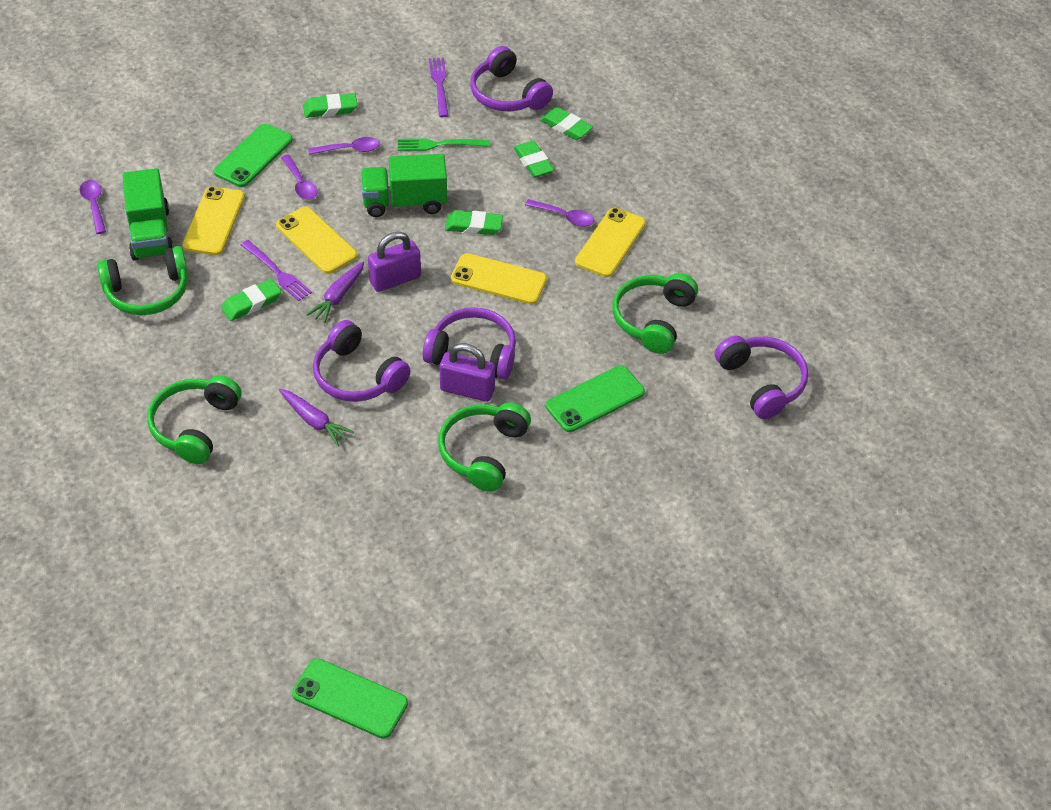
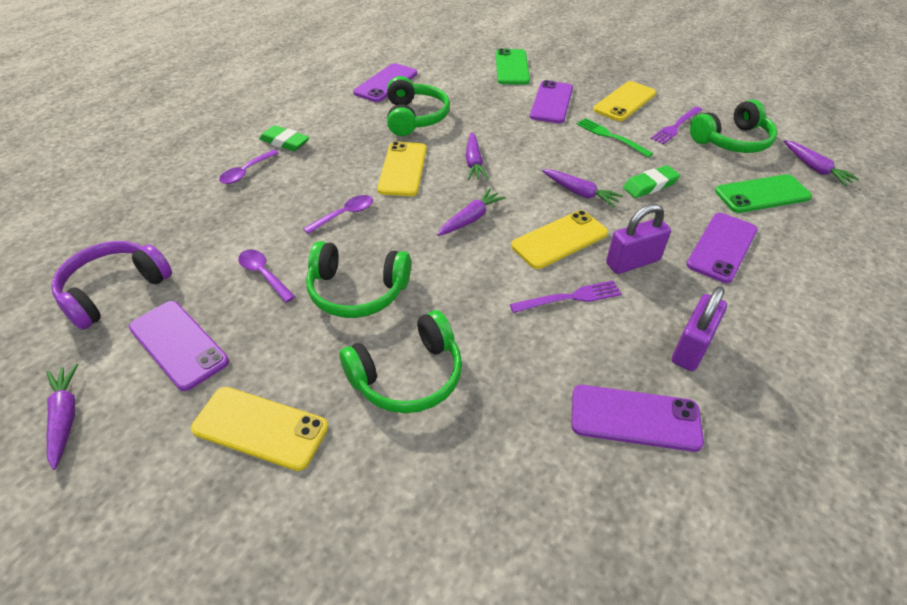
green eraser: 5 -> 2
green phone: 3 -> 2
green truck: 2 -> 0
purple carrot: 2 -> 5
purple headphones: 4 -> 1
purple phone: 0 -> 5
purple spoon: 4 -> 3

